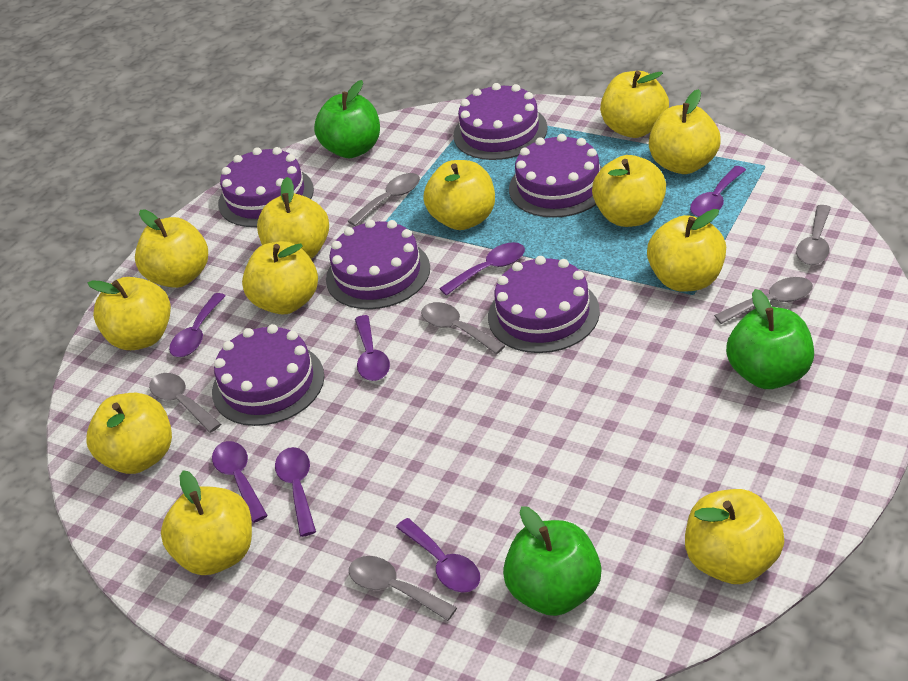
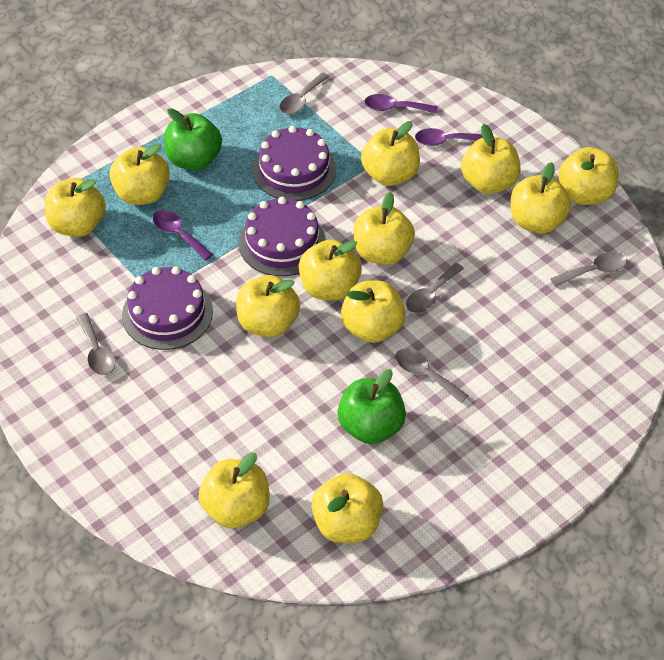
green apple: 3 -> 2
grey spoon: 6 -> 5
purple cake: 6 -> 3
purple spoon: 7 -> 3

